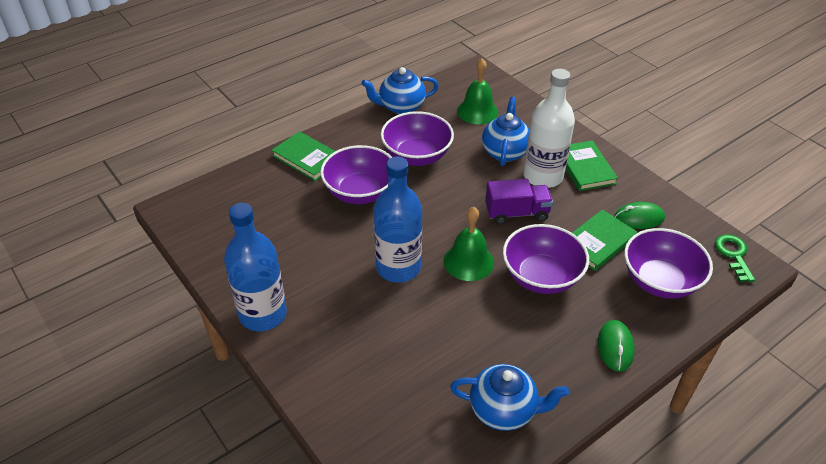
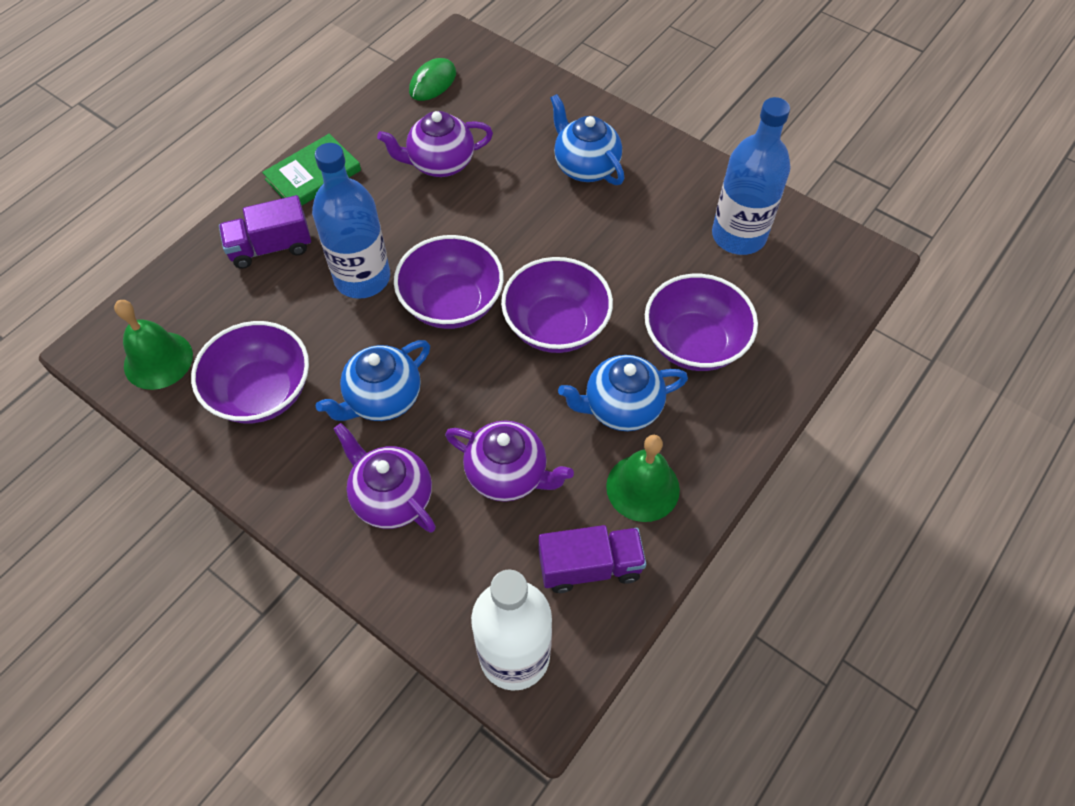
green book: 3 -> 1
green key: 1 -> 0
green mouse: 2 -> 1
purple teapot: 0 -> 3
purple truck: 1 -> 2

